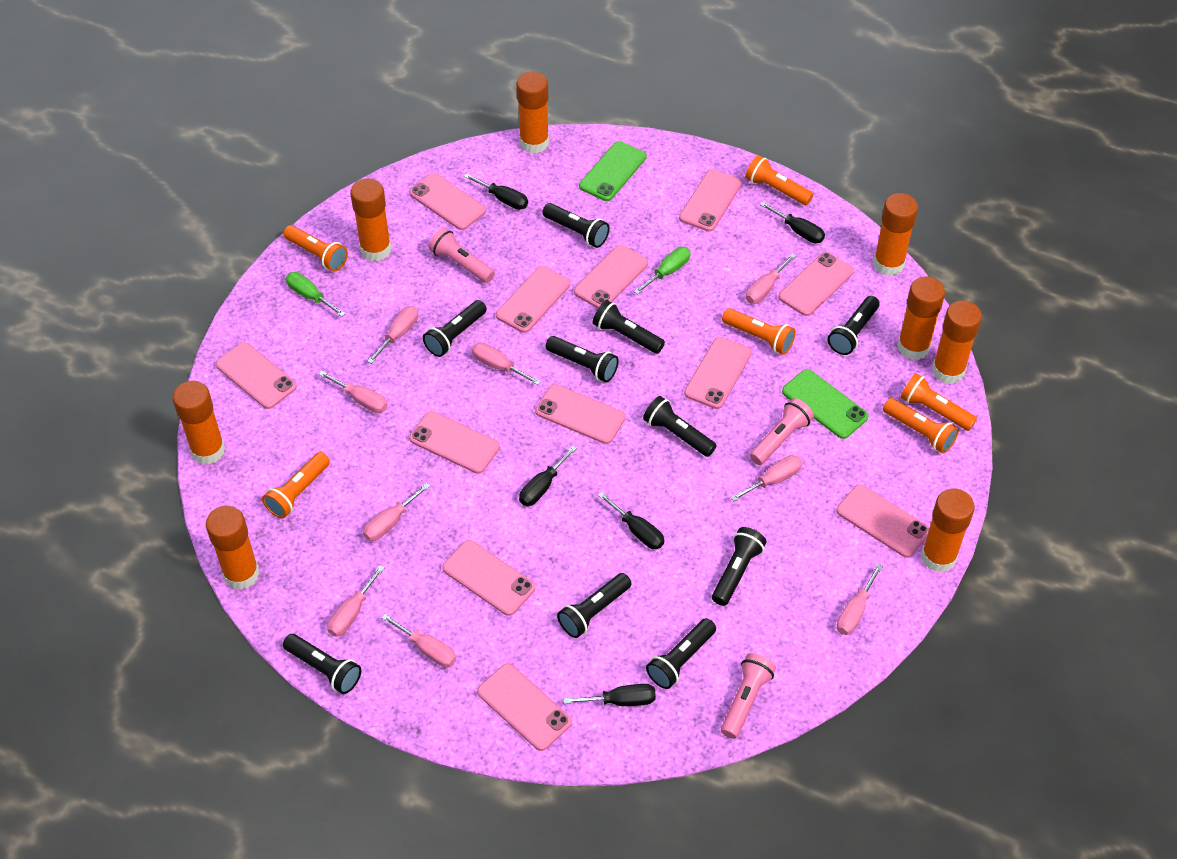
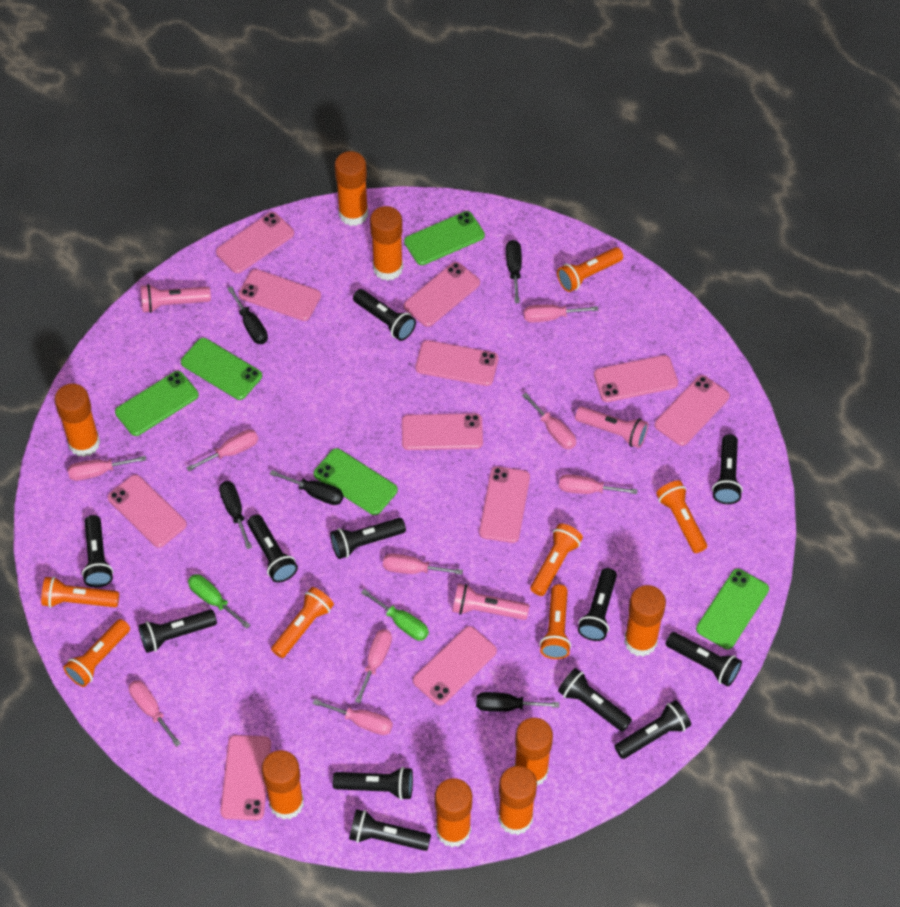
black flashlight: 10 -> 12
green phone: 2 -> 5
orange flashlight: 6 -> 7
pink phone: 12 -> 11

